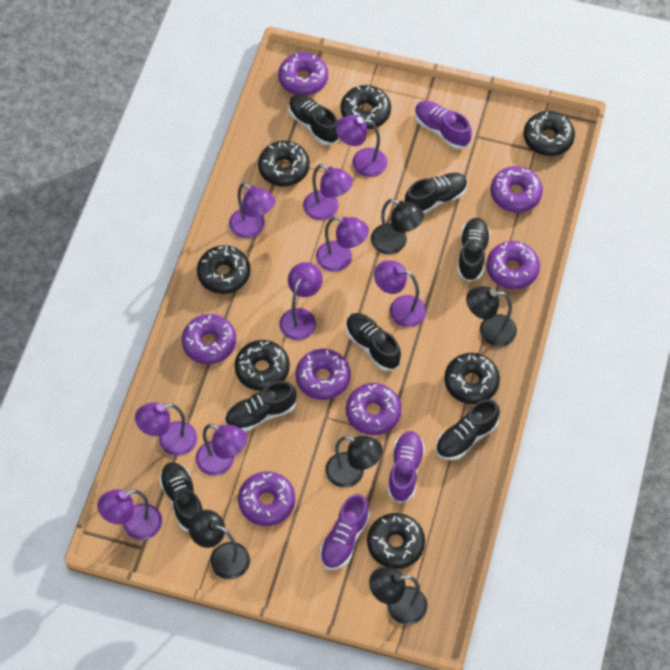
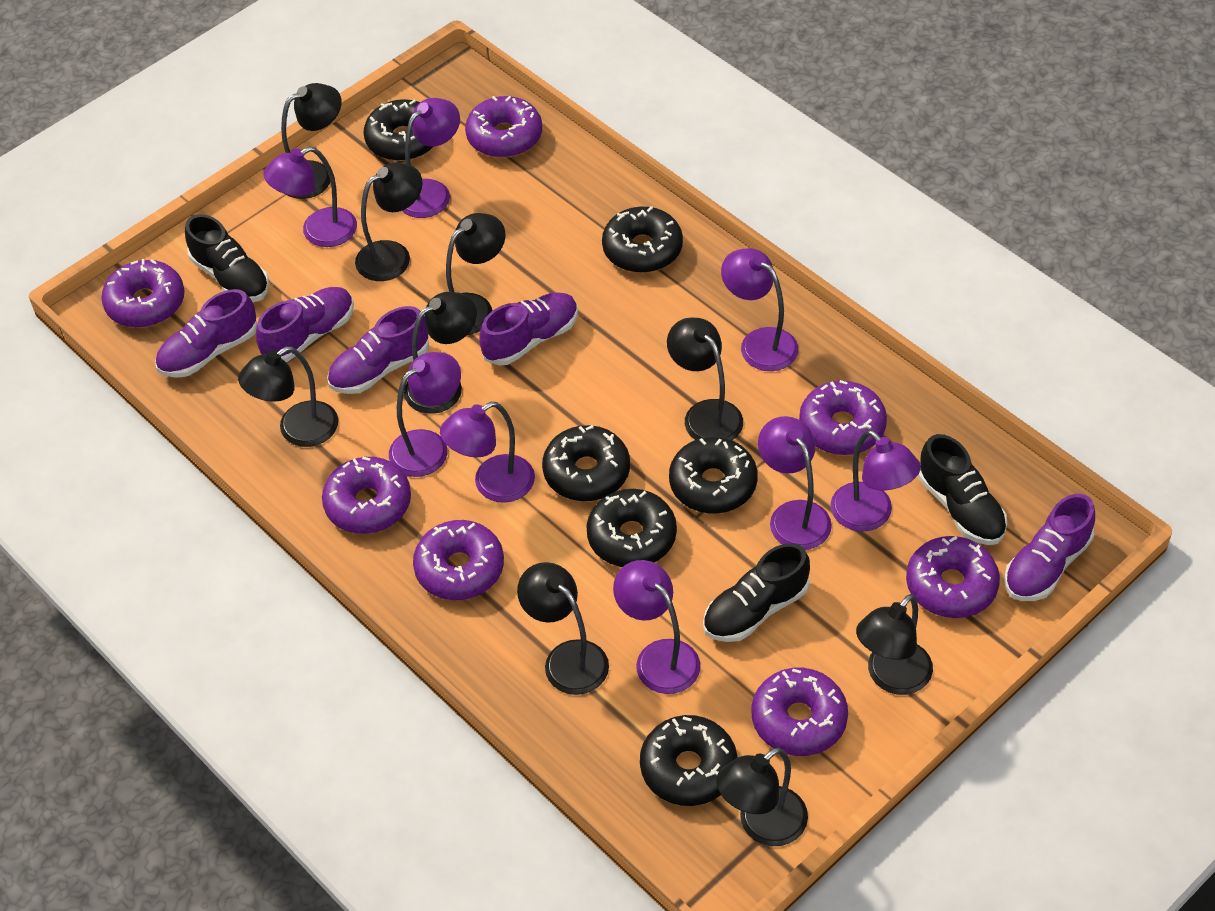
black donut: 7 -> 6
black lamp: 5 -> 9
black shoe: 7 -> 3
purple lamp: 9 -> 8
purple shoe: 3 -> 5

